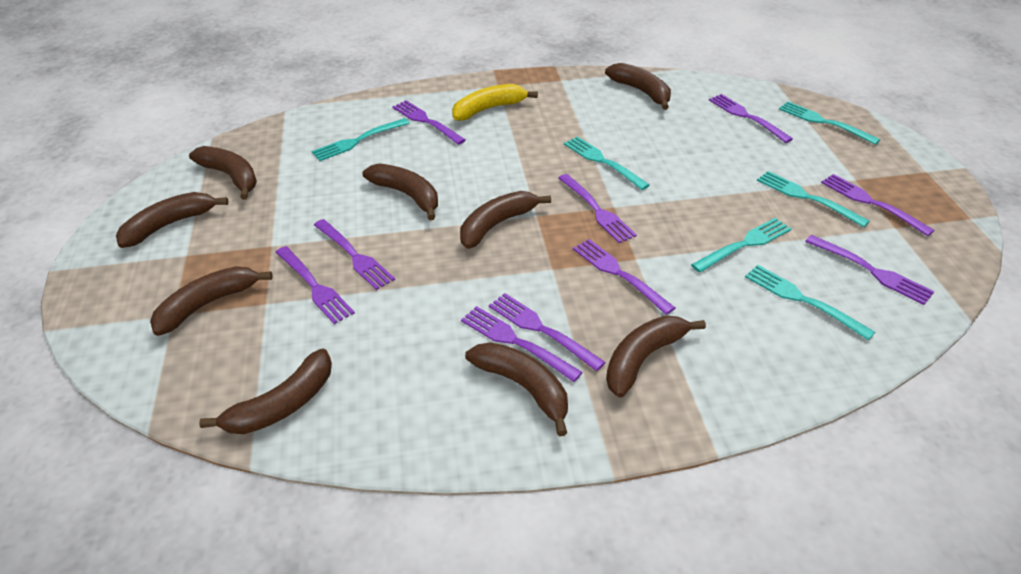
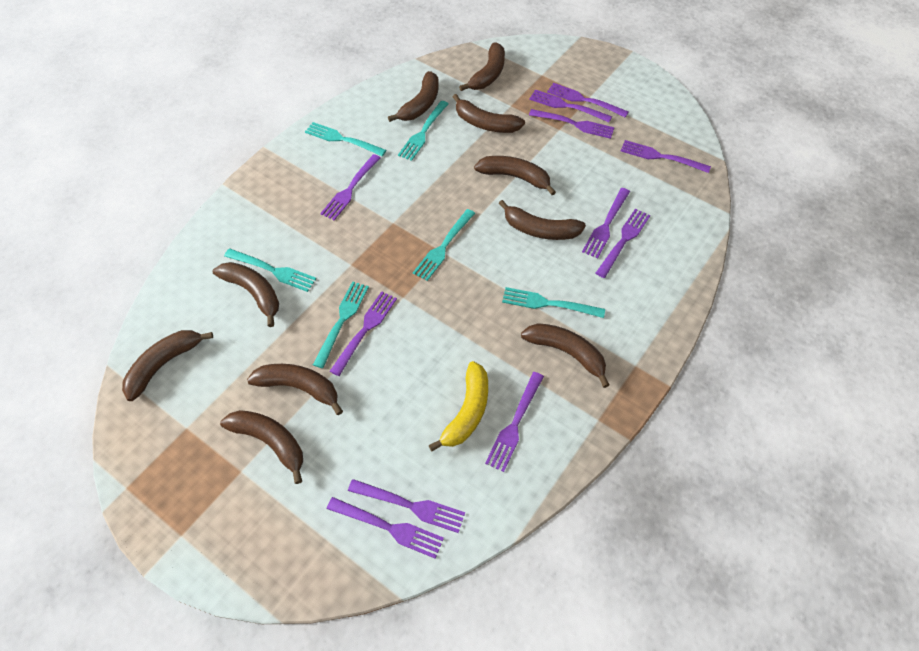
brown banana: 9 -> 10
purple fork: 10 -> 11

